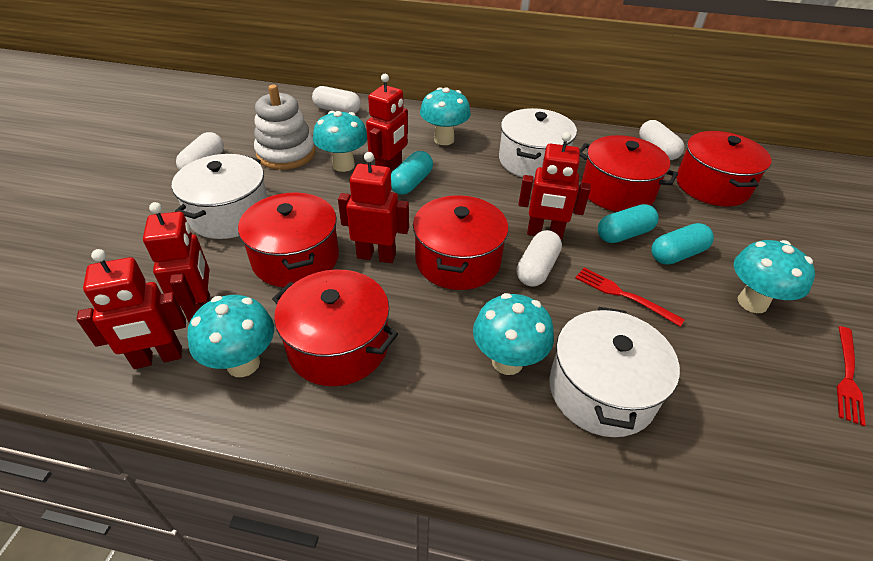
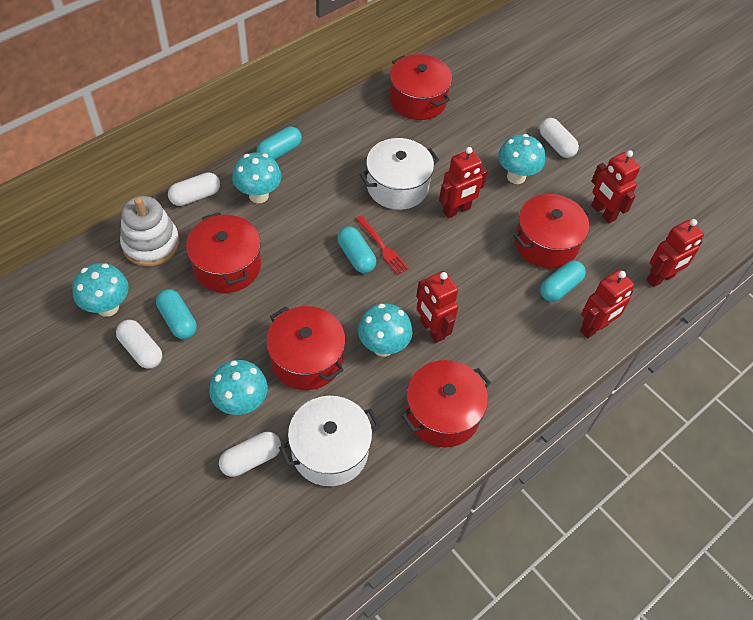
red fork: 2 -> 1
turquoise capsule: 3 -> 4
white pot: 3 -> 2

